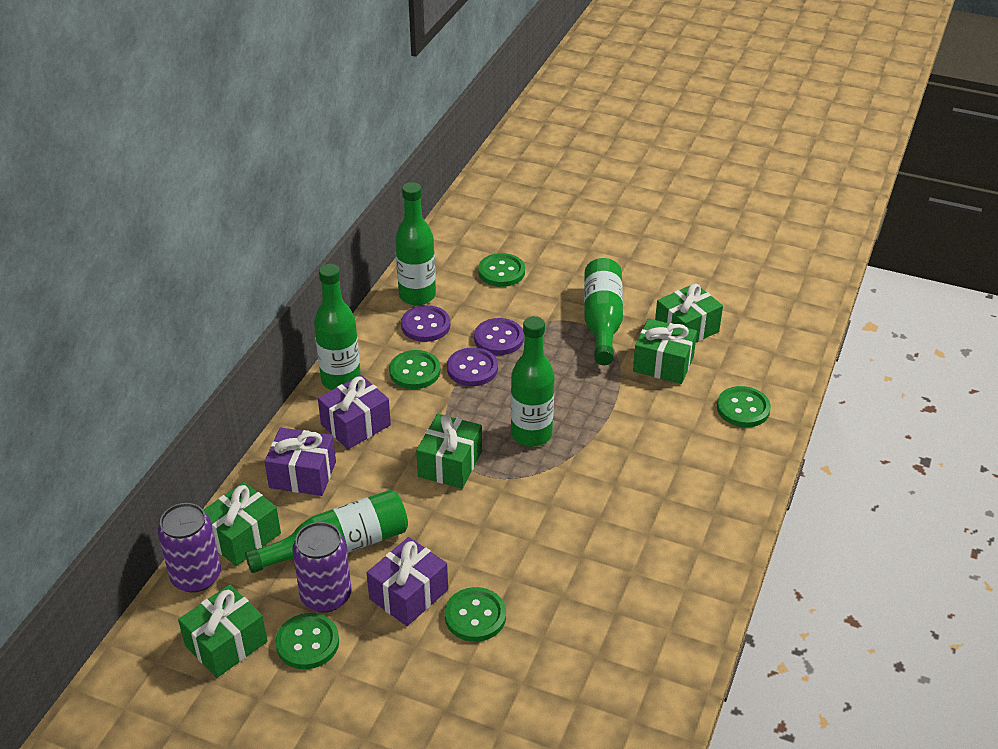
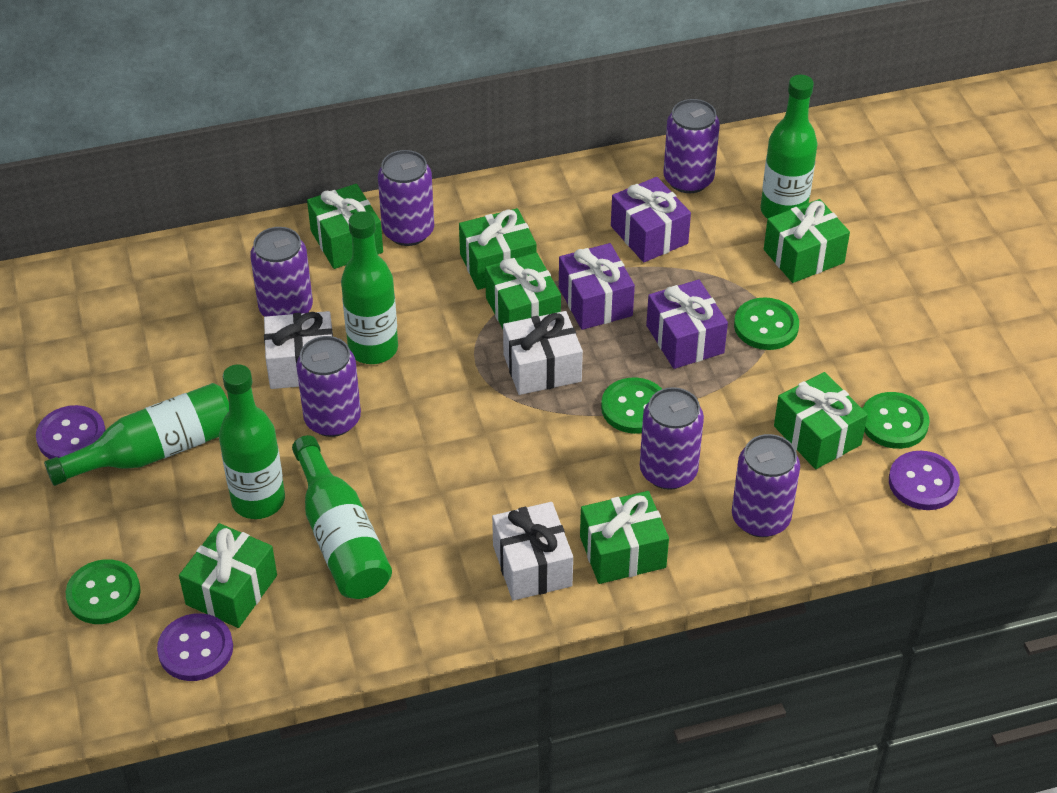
green button: 5 -> 4
green gift: 5 -> 7
purple can: 2 -> 6
white gift: 0 -> 3

